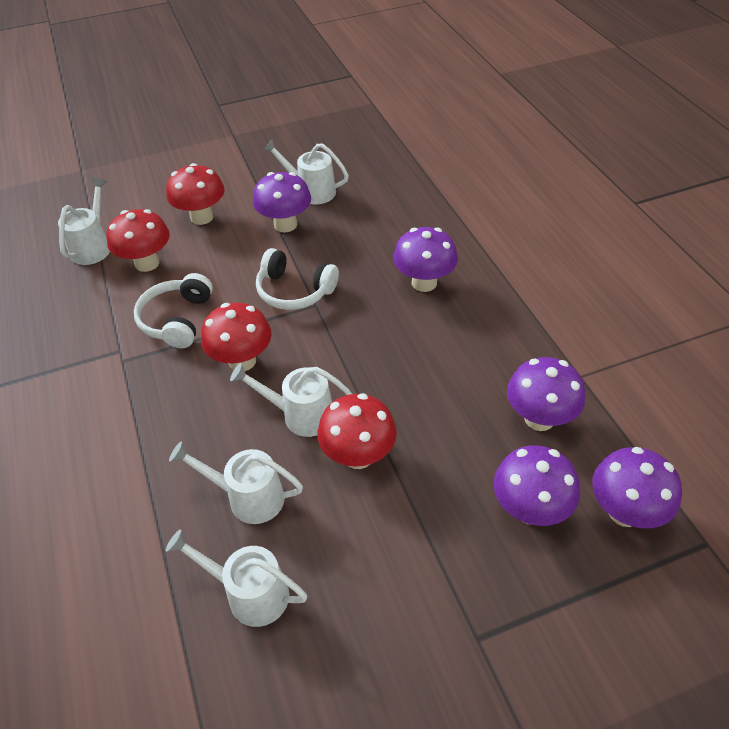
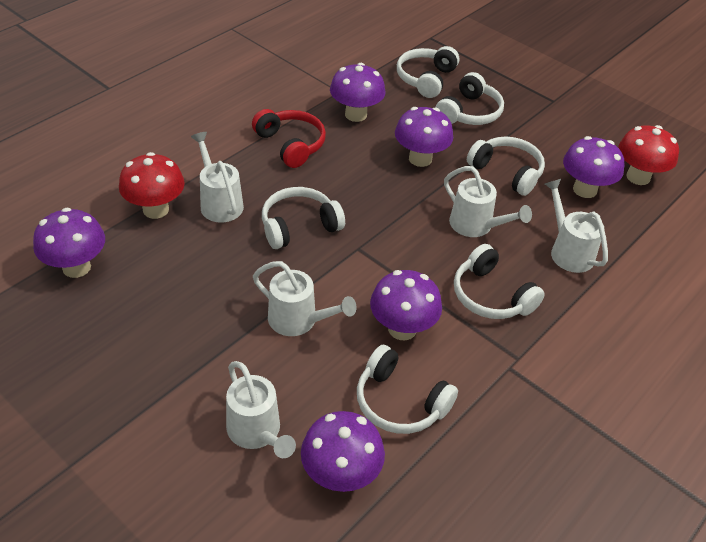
purple mushroom: 5 -> 6
red headphones: 0 -> 1
red mushroom: 4 -> 2
white headphones: 2 -> 6

